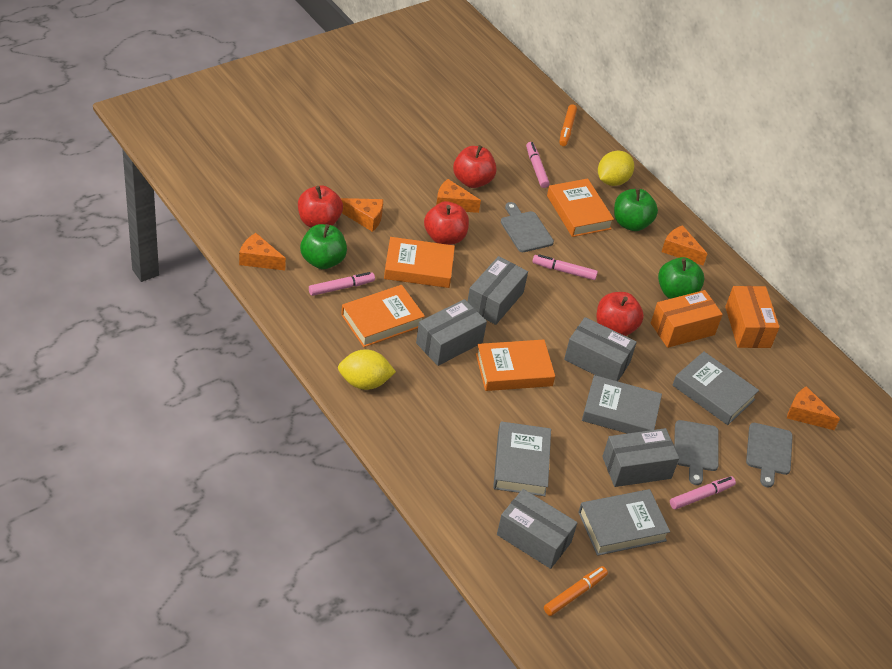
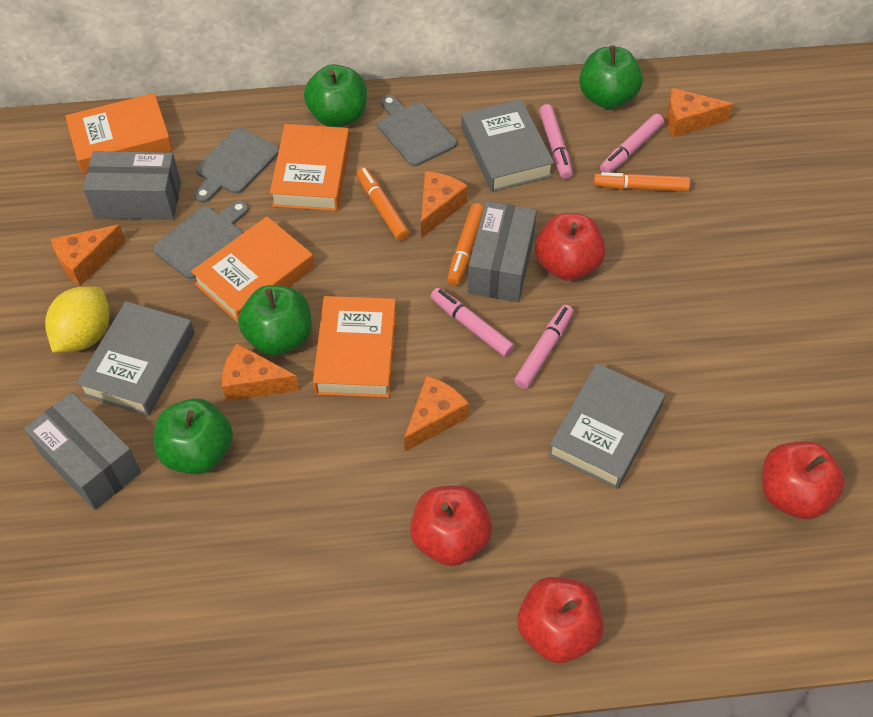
green apple: 3 -> 4
grey book: 4 -> 3
grey box: 5 -> 3
orange box: 2 -> 0
orange marker: 2 -> 3
yellow lemon: 2 -> 1

